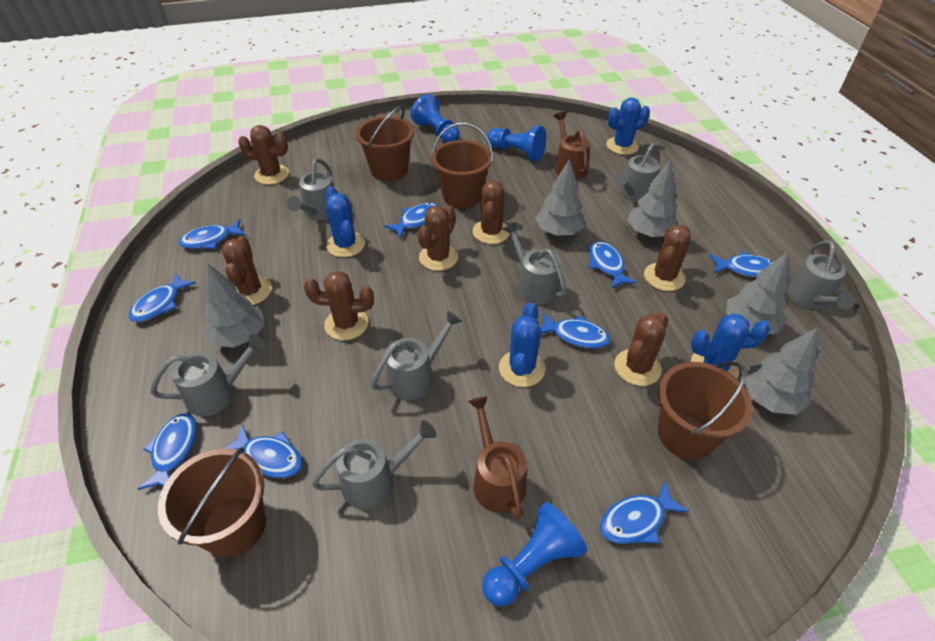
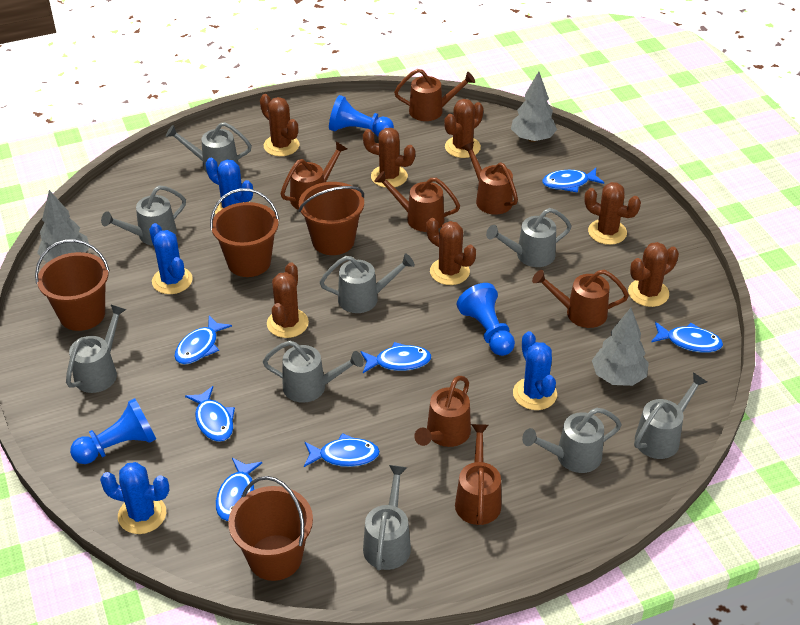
blue fish: 9 -> 7
brown watering can: 2 -> 7
grey tree: 5 -> 3
grey watering can: 7 -> 9

